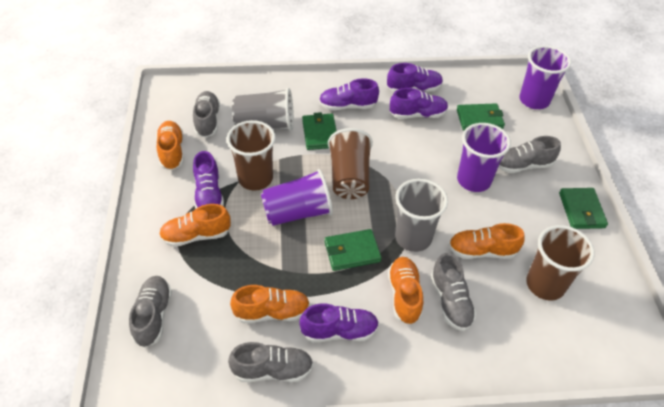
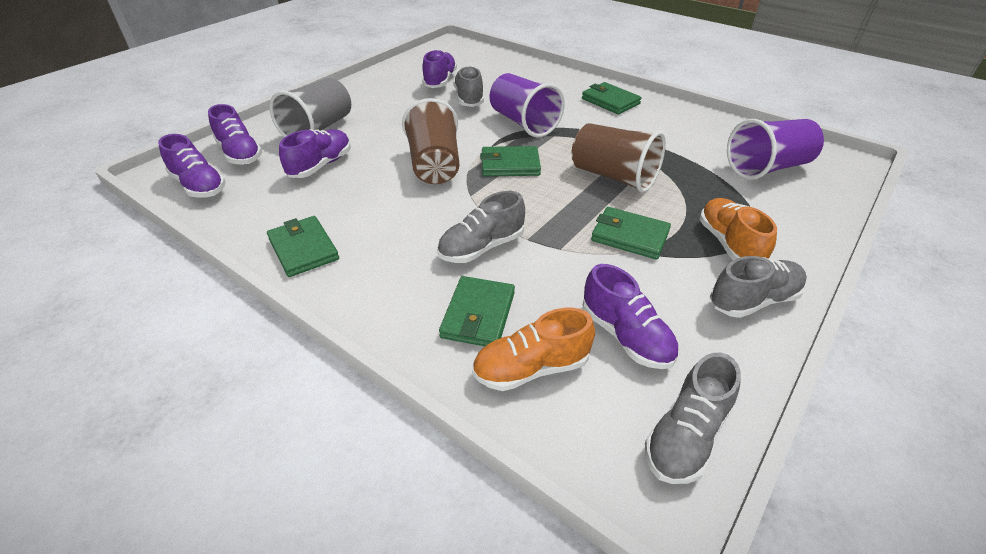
brown cup: 3 -> 2
green wallet: 4 -> 5
grey cup: 2 -> 1
grey shoe: 5 -> 4
orange shoe: 5 -> 2
purple cup: 3 -> 2

